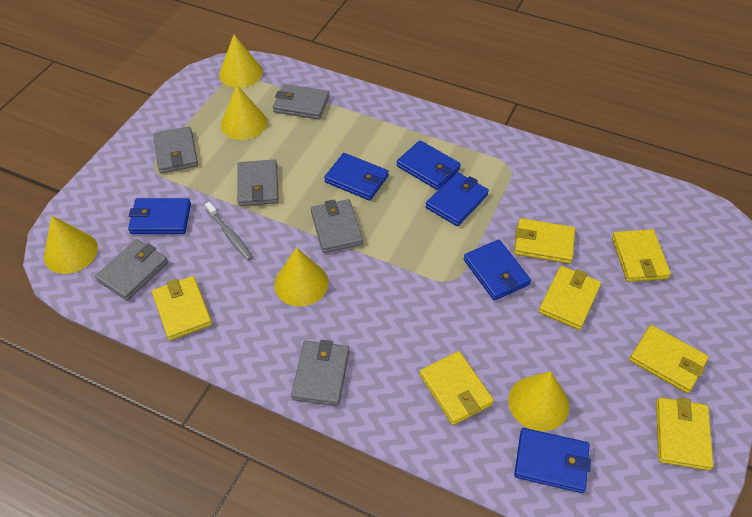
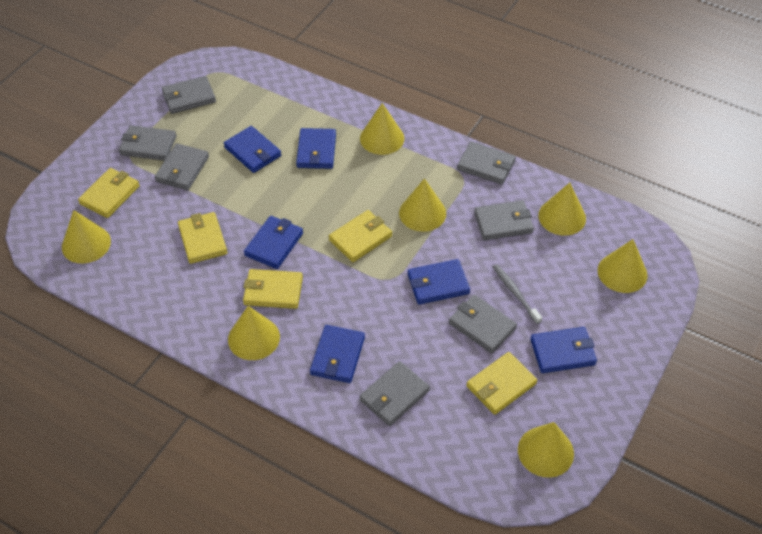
grey wallet: 6 -> 7
yellow cone: 5 -> 7
yellow wallet: 7 -> 5

